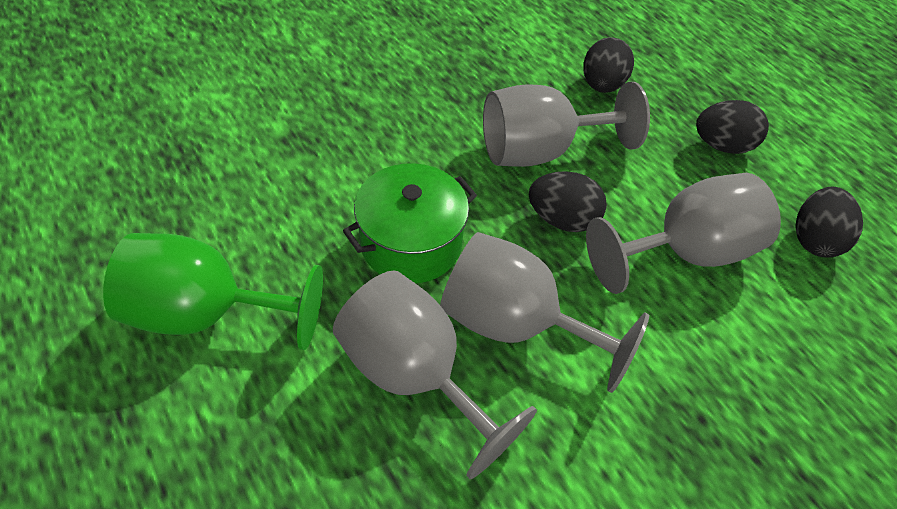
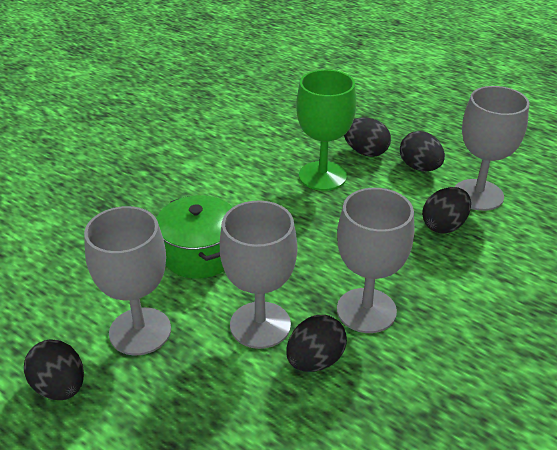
black egg: 4 -> 5

